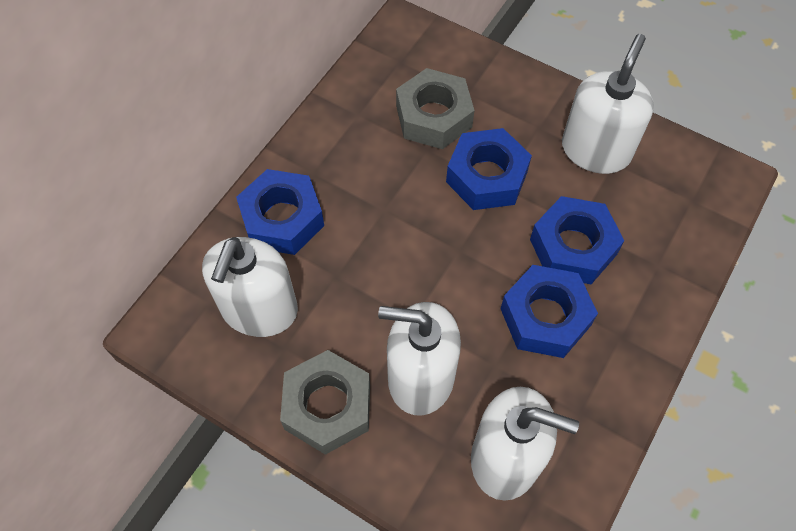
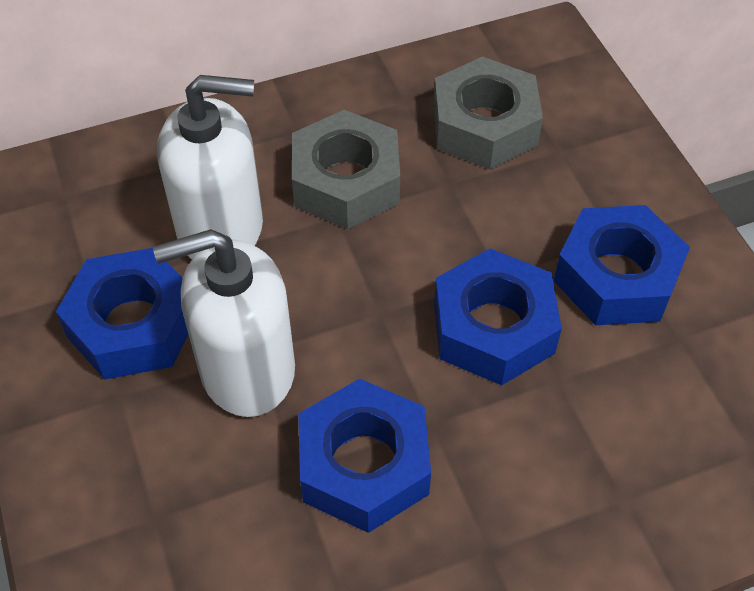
white soap dispenser: 4 -> 2

